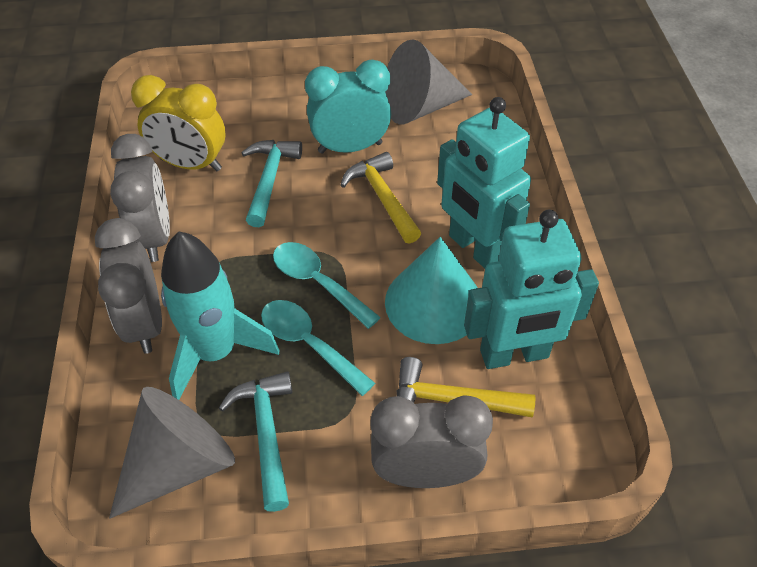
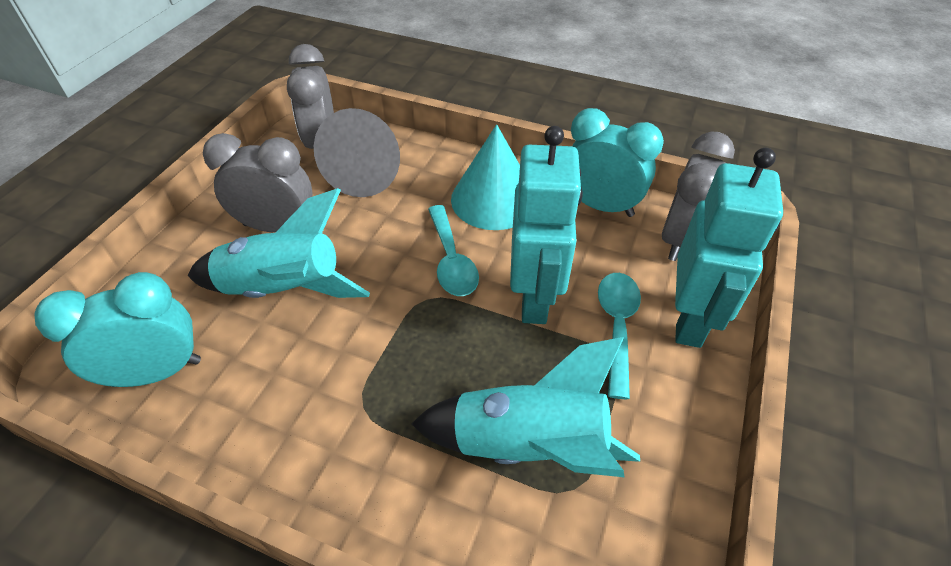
grey cone: 2 -> 1
turquoise clock: 1 -> 2
turquoise hammer: 2 -> 0
turquoise rocket: 1 -> 2
yellow clock: 1 -> 0
yellow hammer: 2 -> 0

